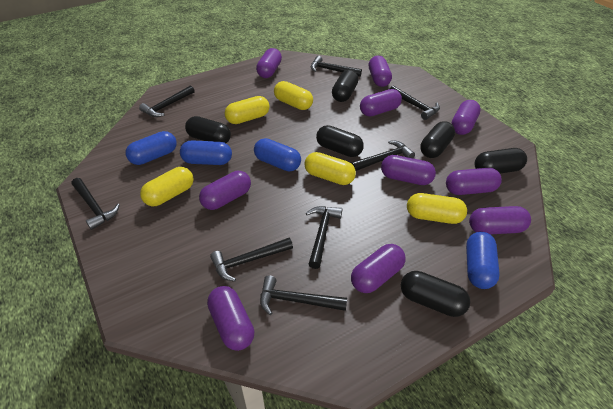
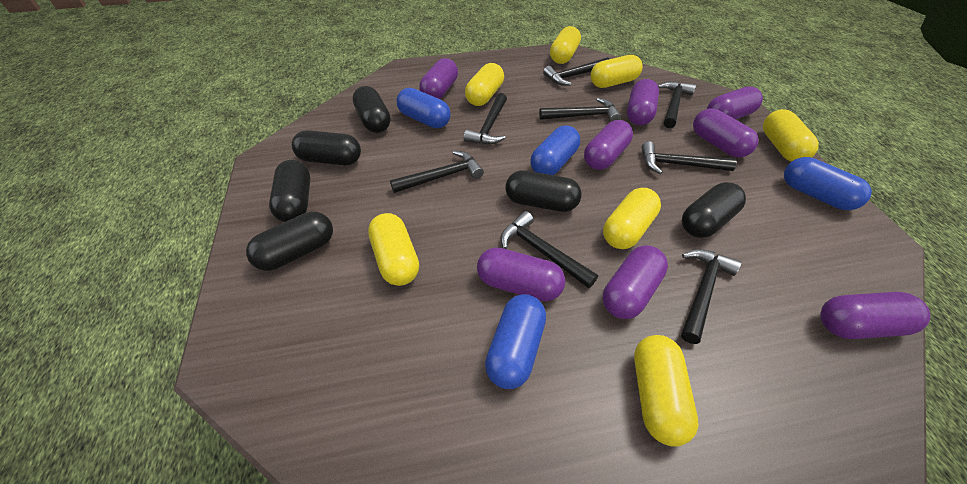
purple capsule: 10 -> 8
yellow capsule: 5 -> 7

